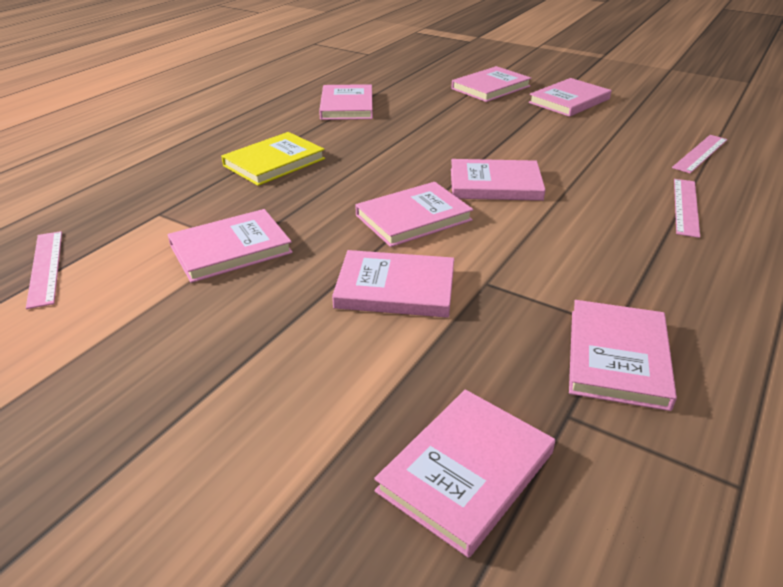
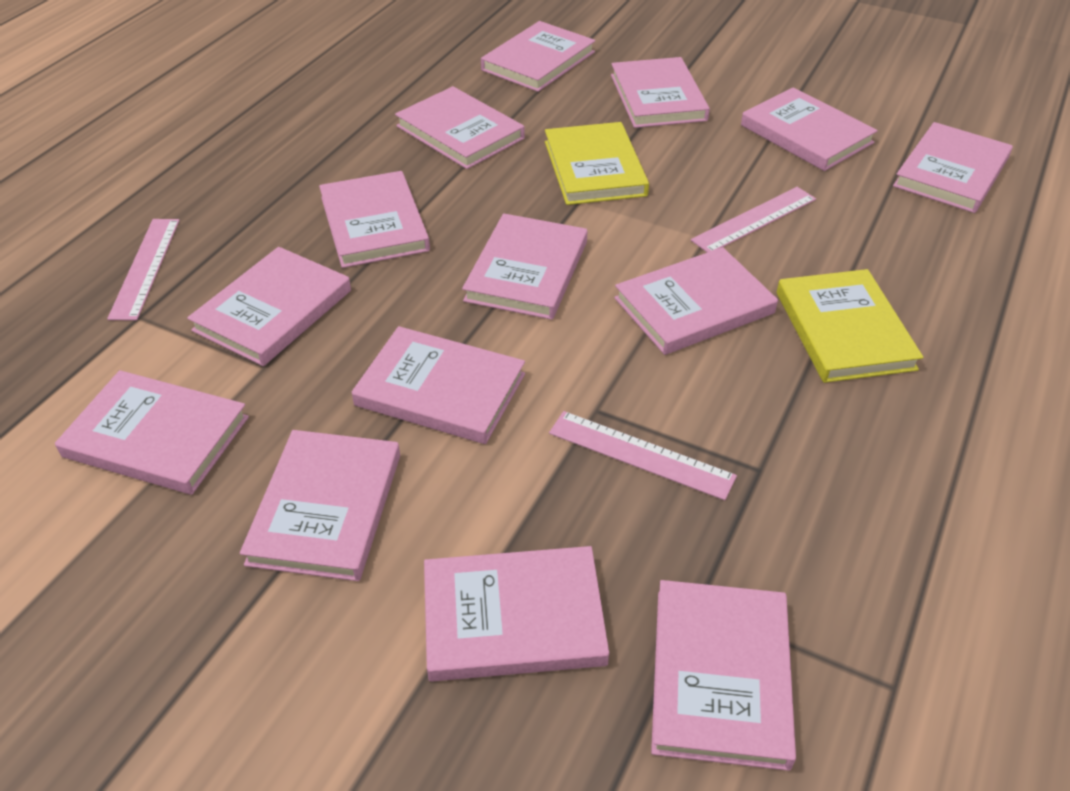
pink book: 9 -> 14
yellow book: 1 -> 2

